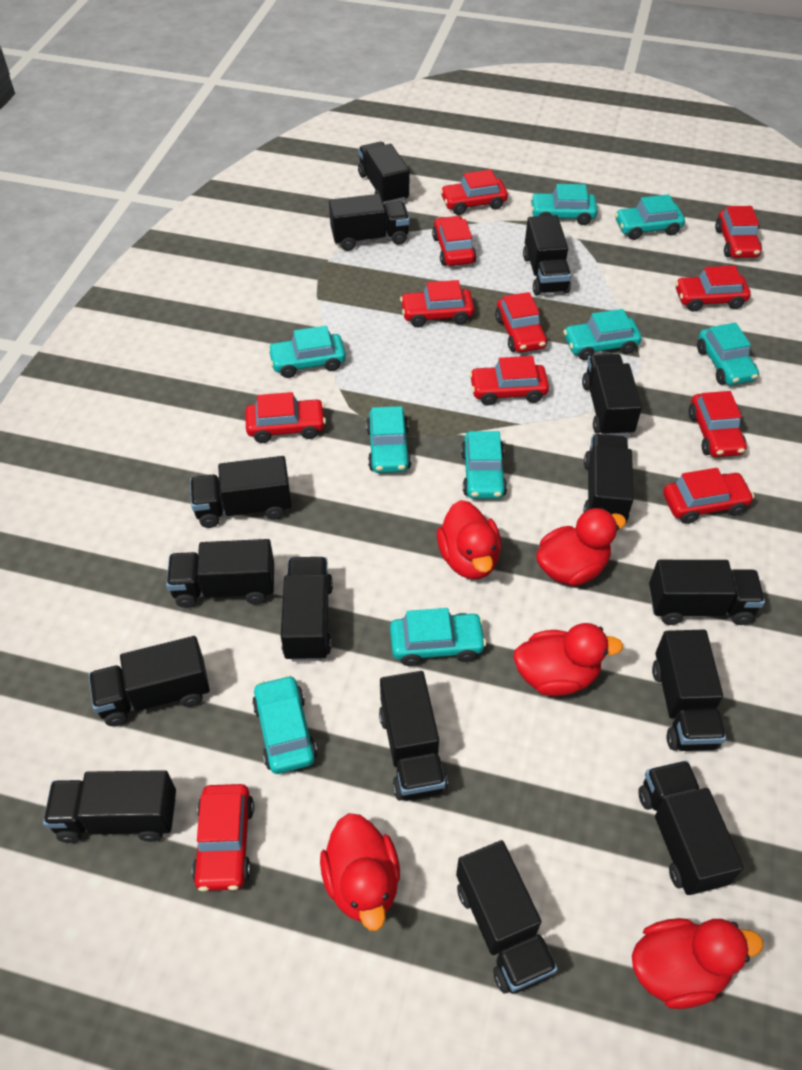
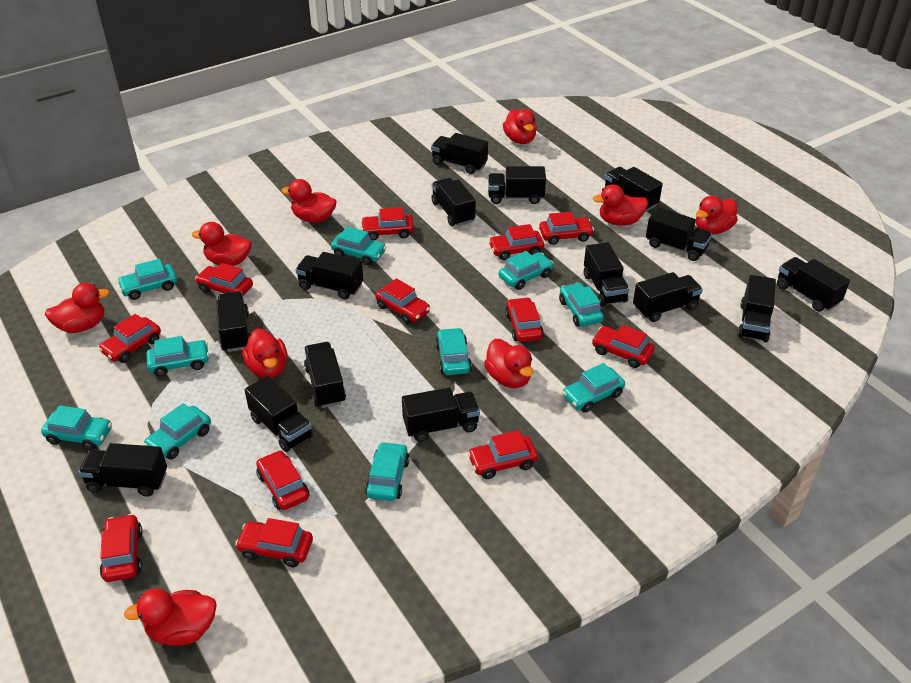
red car: 11 -> 12
red duck: 5 -> 9
turquoise car: 9 -> 10

